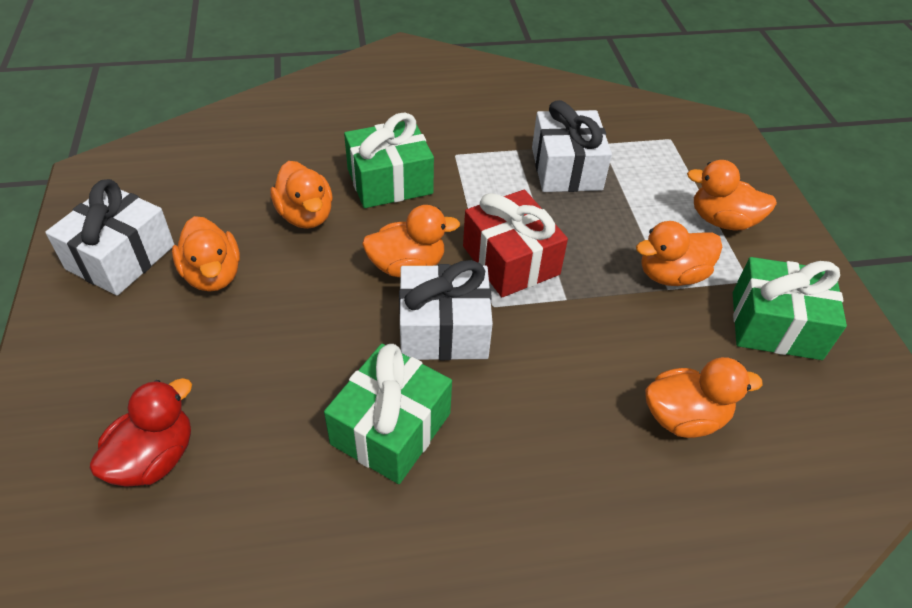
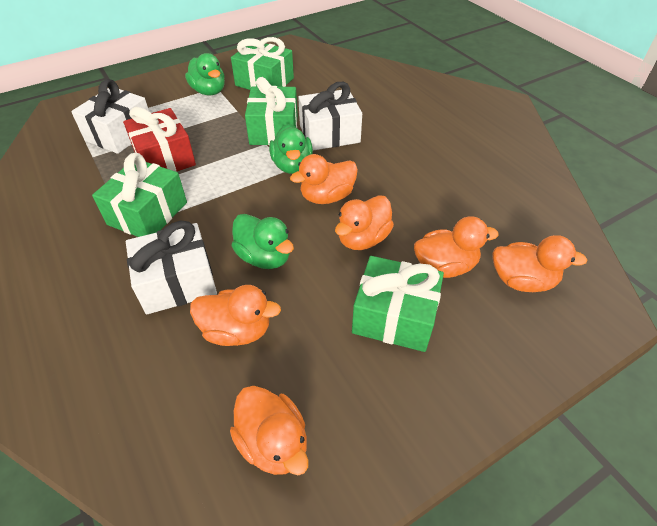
green duck: 0 -> 3
green gift: 3 -> 4
red duck: 1 -> 0

